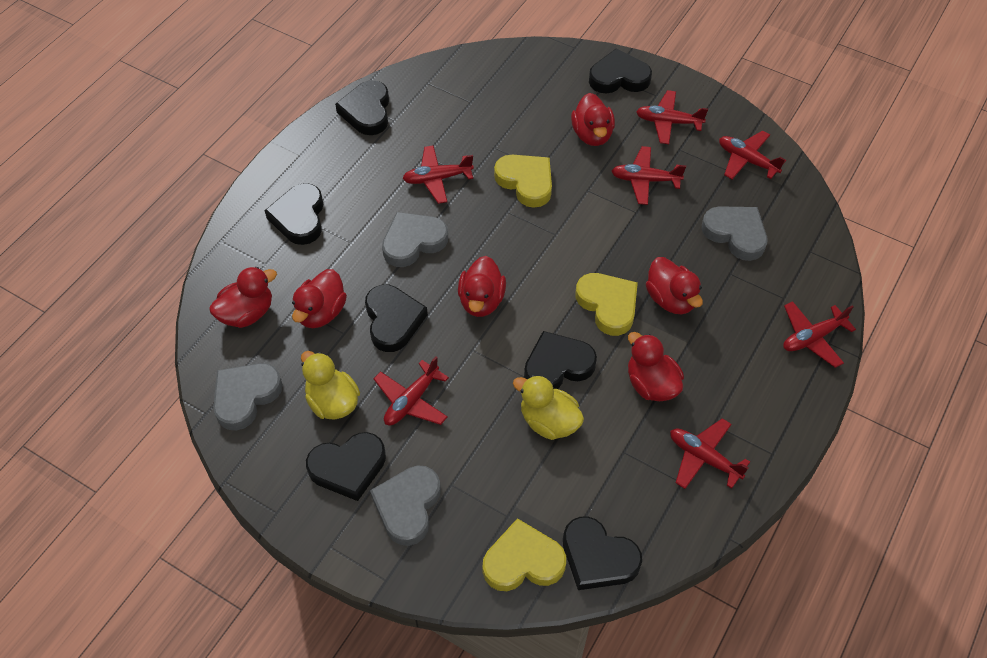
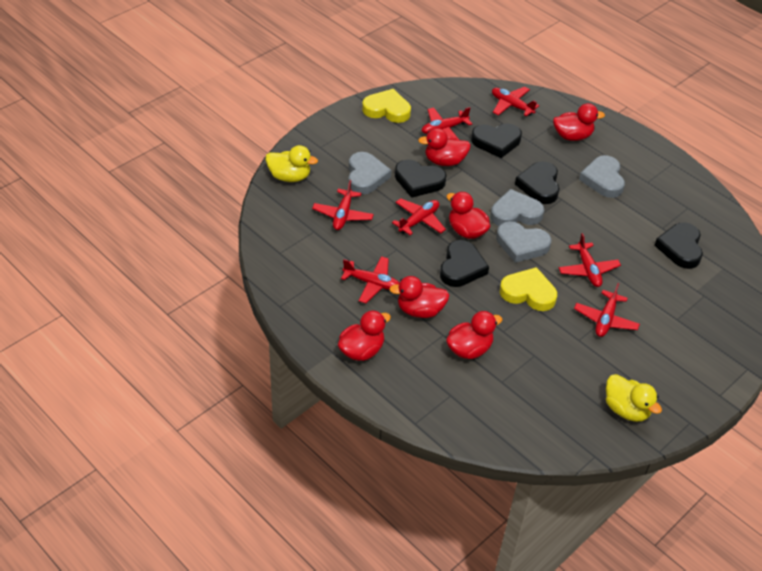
black heart: 7 -> 5
yellow heart: 3 -> 2

